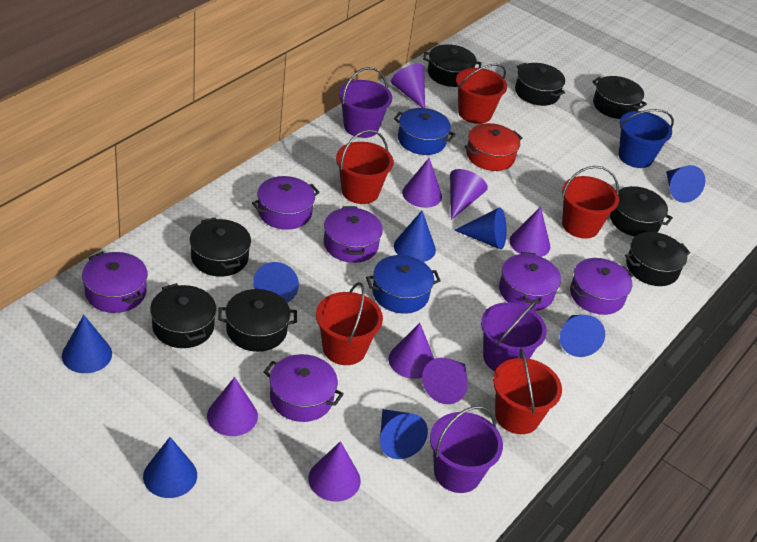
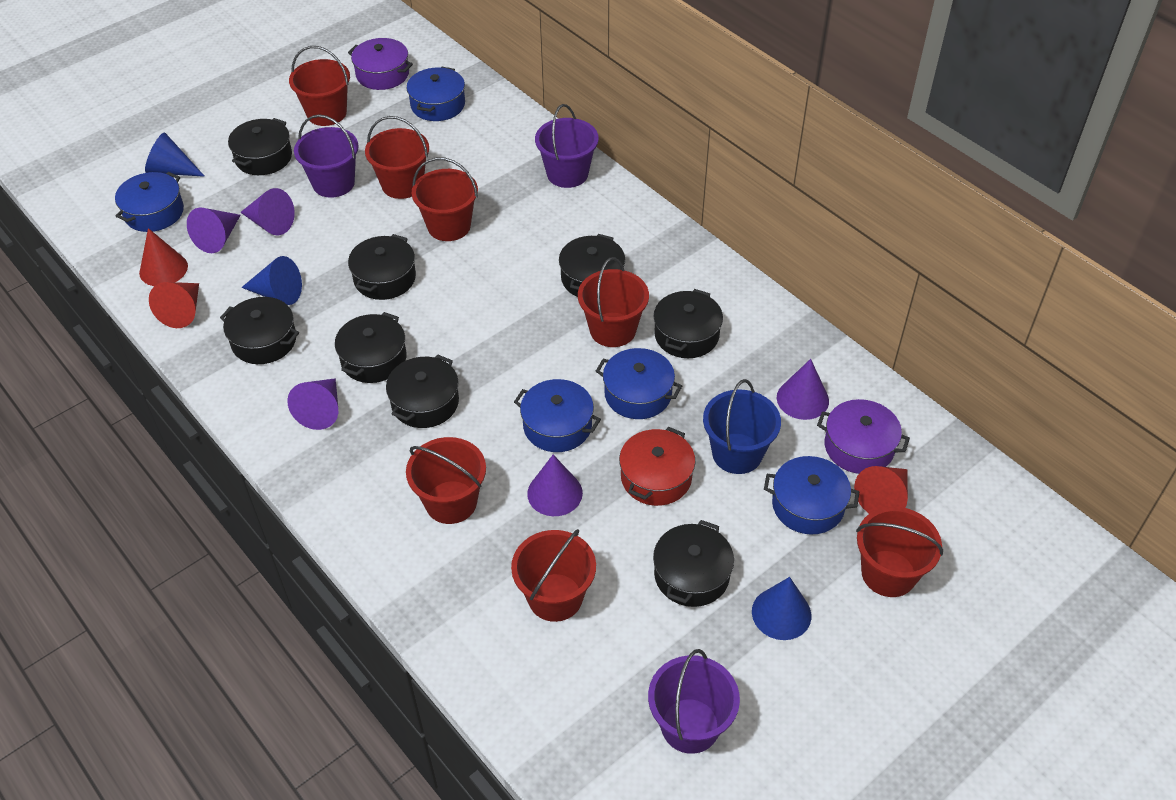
blue cone: 8 -> 3
blue pot: 2 -> 5
purple cone: 8 -> 5
purple pot: 6 -> 2
red bucket: 5 -> 7
red cone: 0 -> 3

